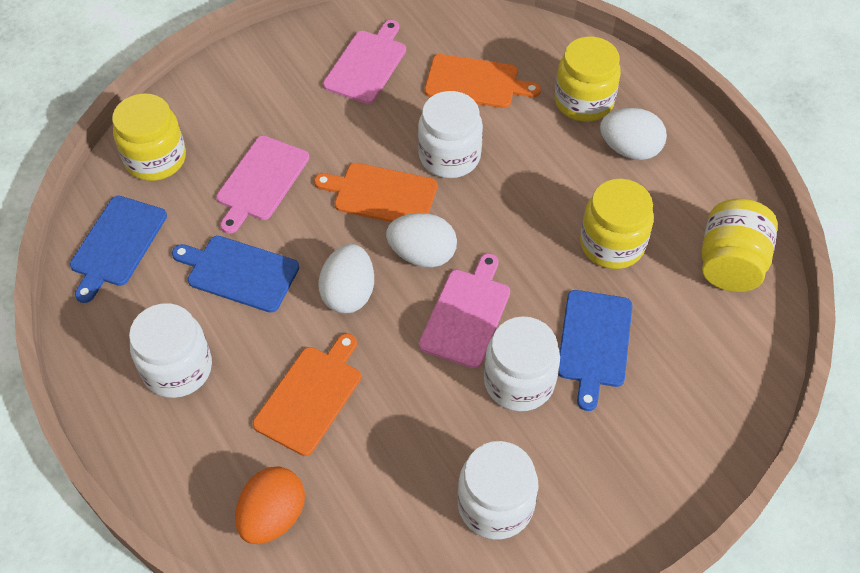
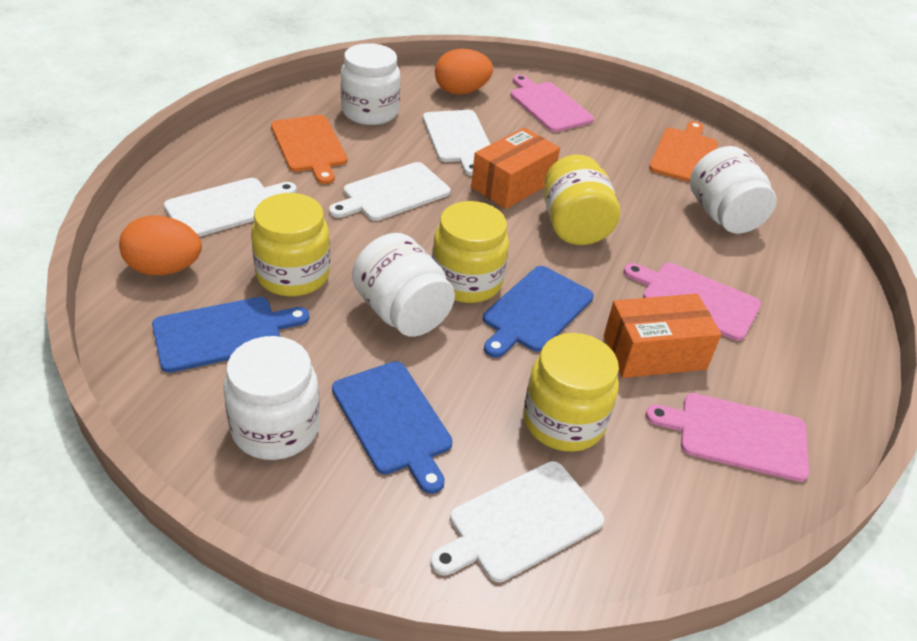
orange box: 0 -> 2
orange cutting board: 3 -> 2
orange egg: 1 -> 2
white cutting board: 0 -> 4
white egg: 3 -> 0

